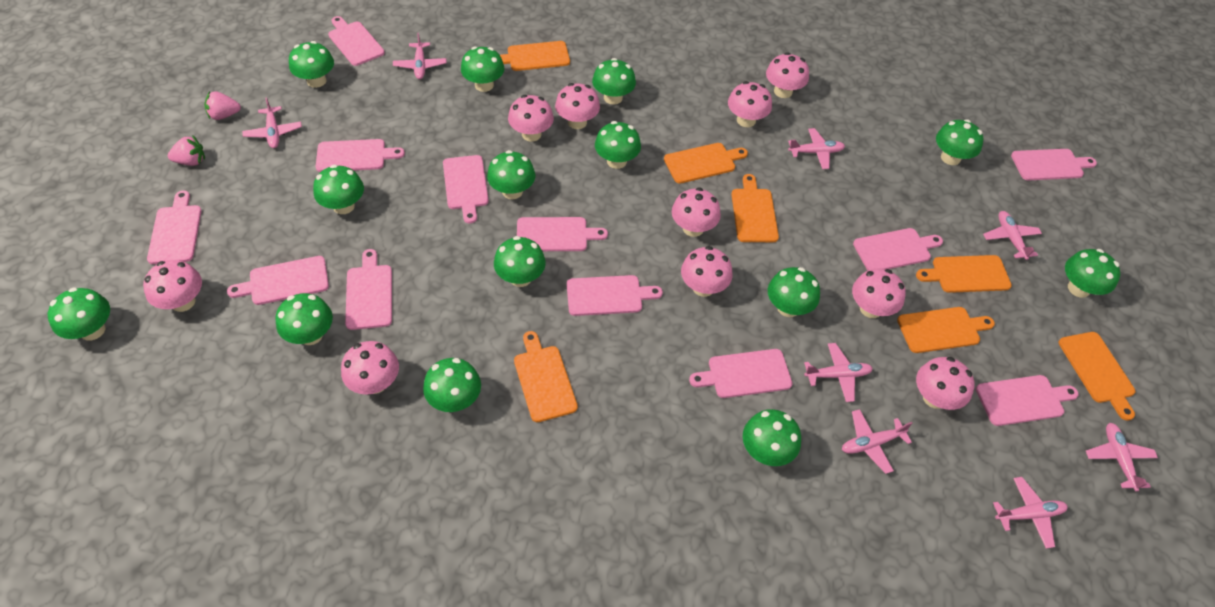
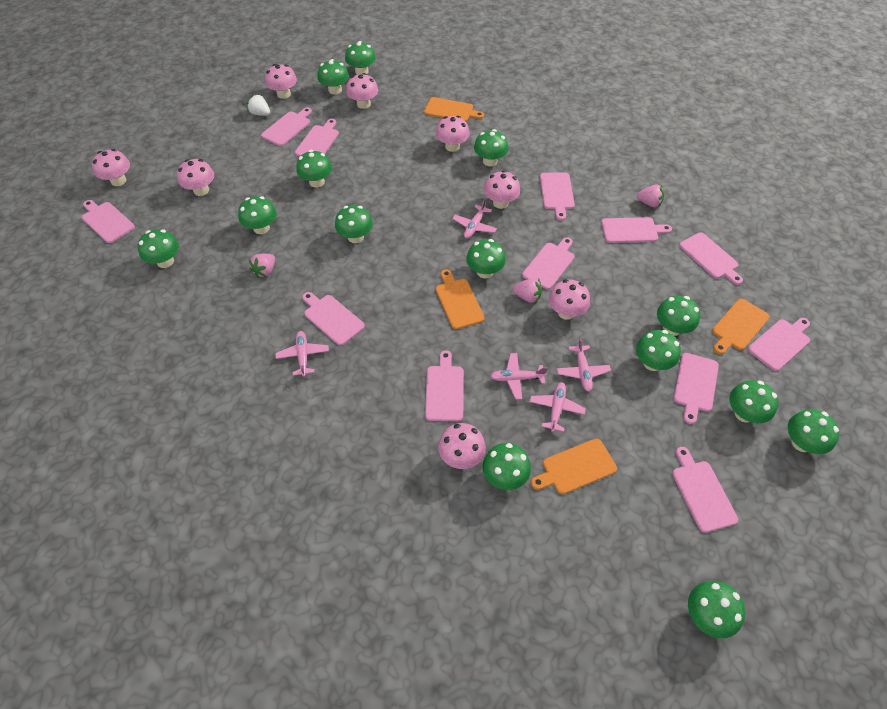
orange cutting board: 7 -> 4
pink mushroom: 10 -> 8
pink plane: 8 -> 5
pink strawberry: 2 -> 3
white strawberry: 0 -> 1

